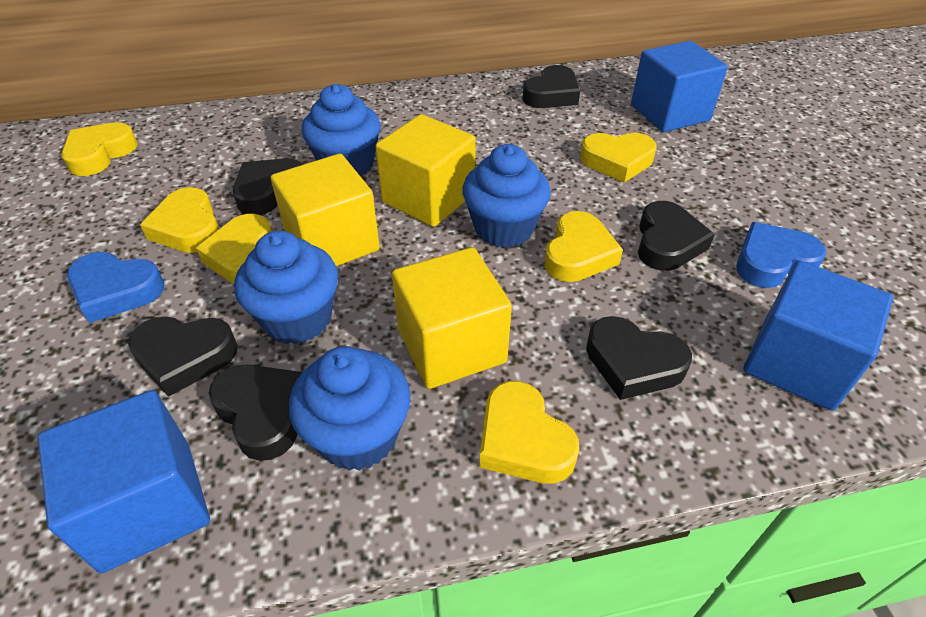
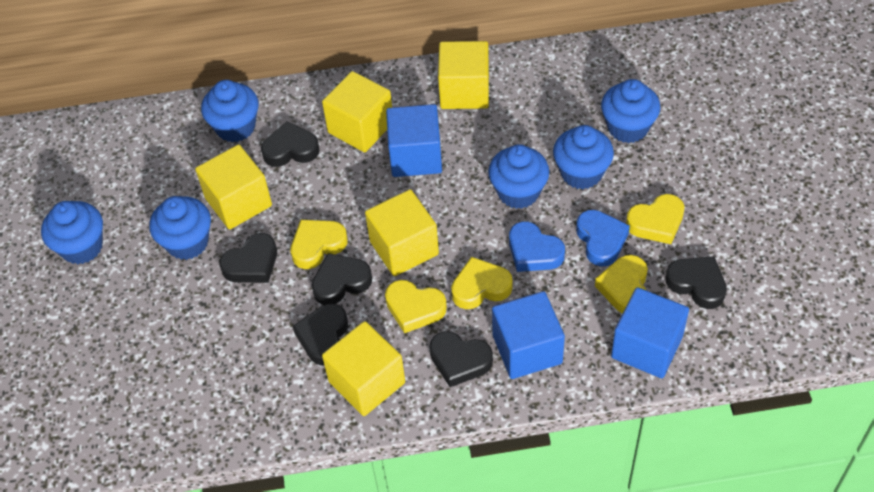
blue cupcake: 4 -> 6
yellow cube: 3 -> 5
yellow heart: 6 -> 5

